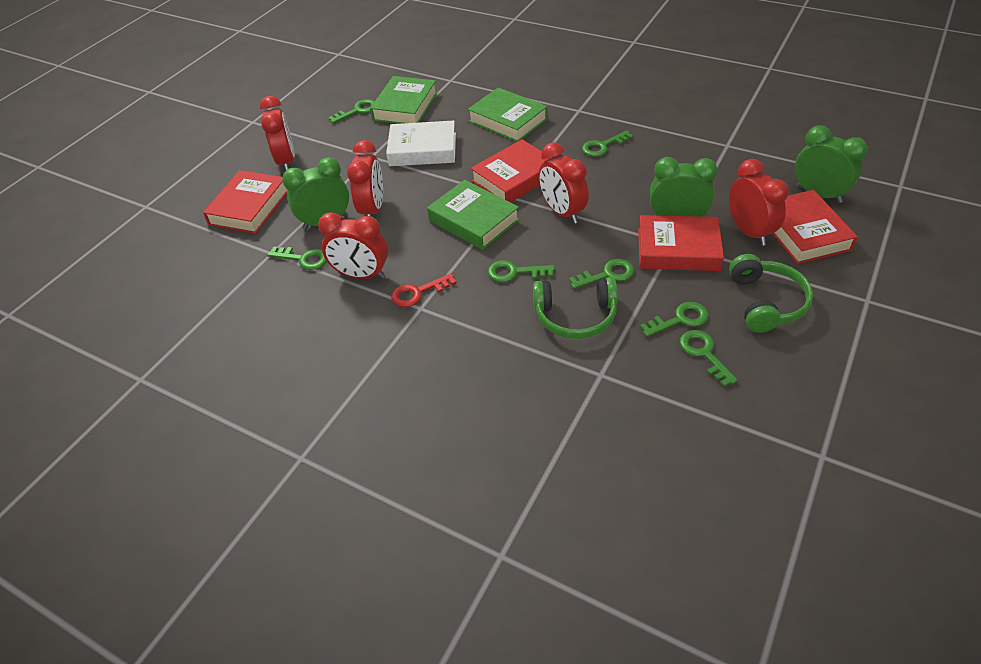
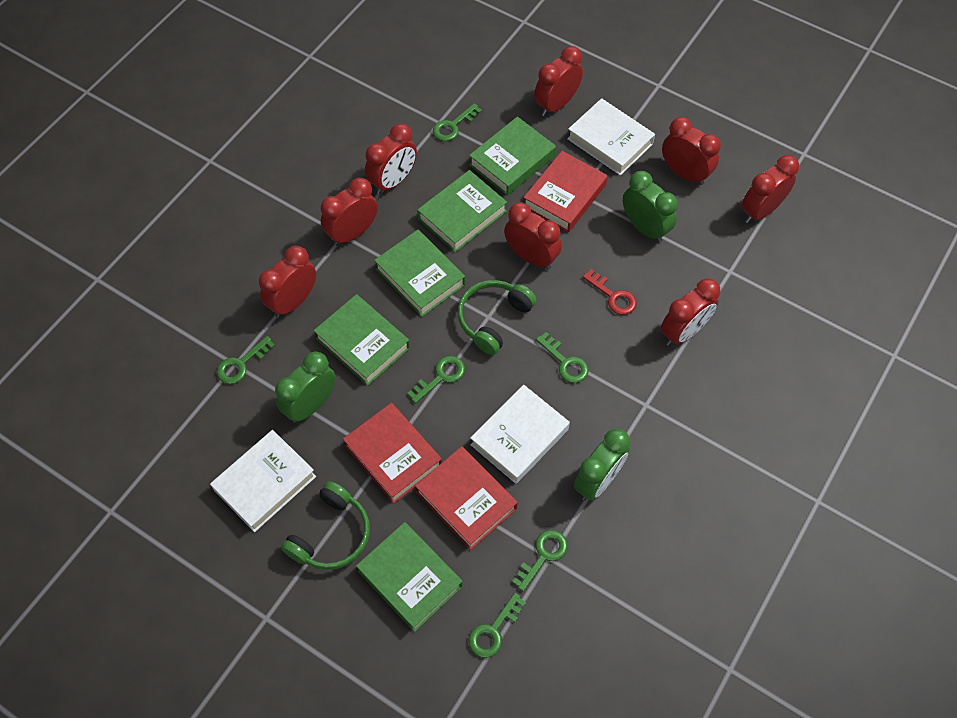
green book: 3 -> 5
green key: 7 -> 6
red book: 4 -> 3
red clock: 5 -> 8
white book: 1 -> 3

